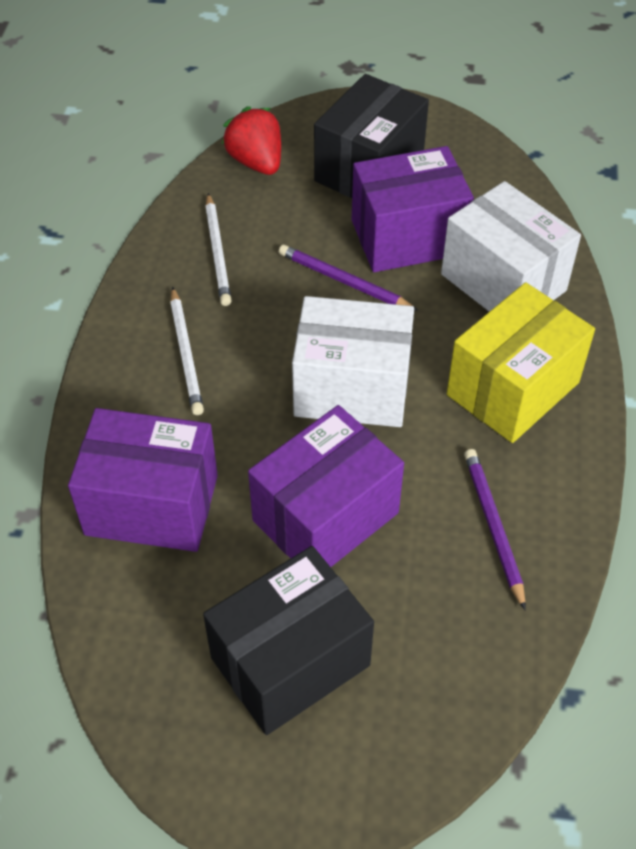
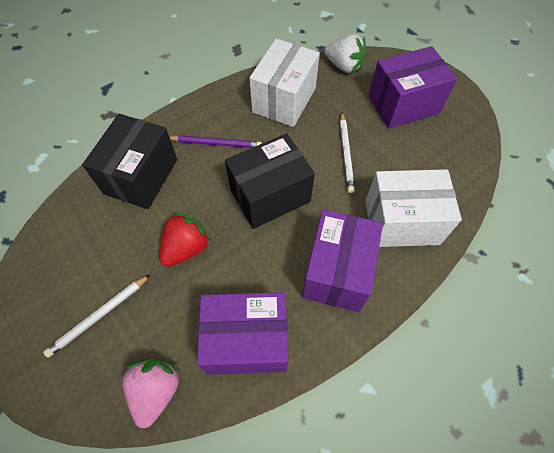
pink strawberry: 0 -> 1
purple pencil: 2 -> 1
white strawberry: 0 -> 1
yellow box: 1 -> 0

